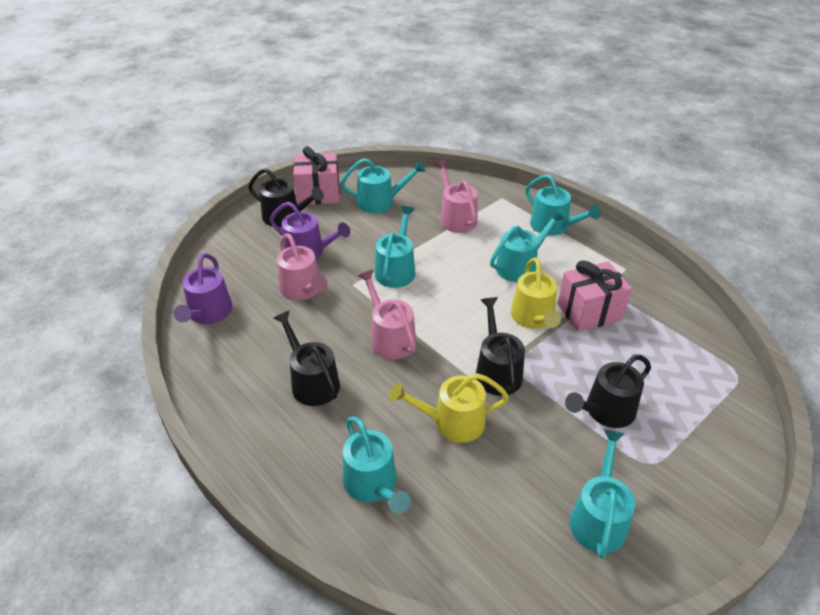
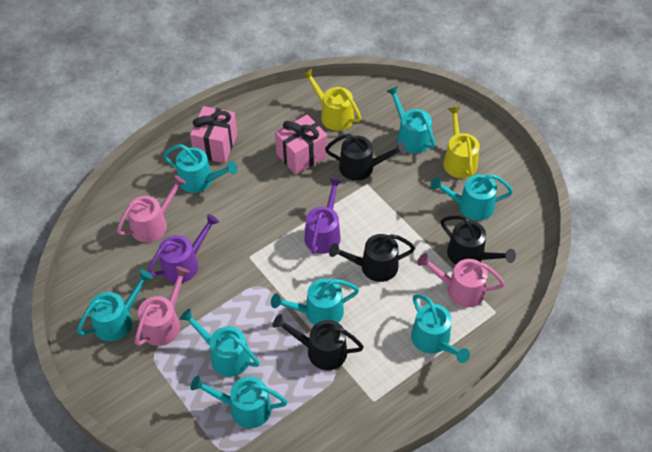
turquoise watering can: 6 -> 8

